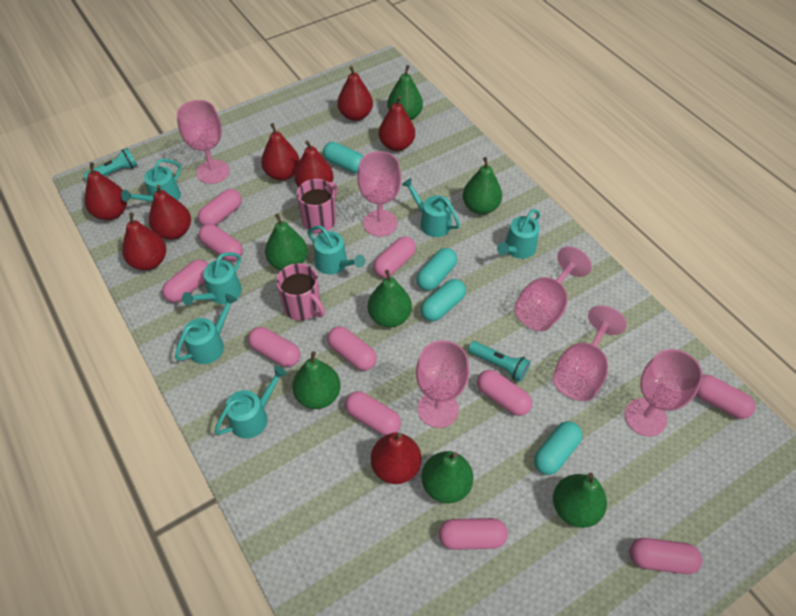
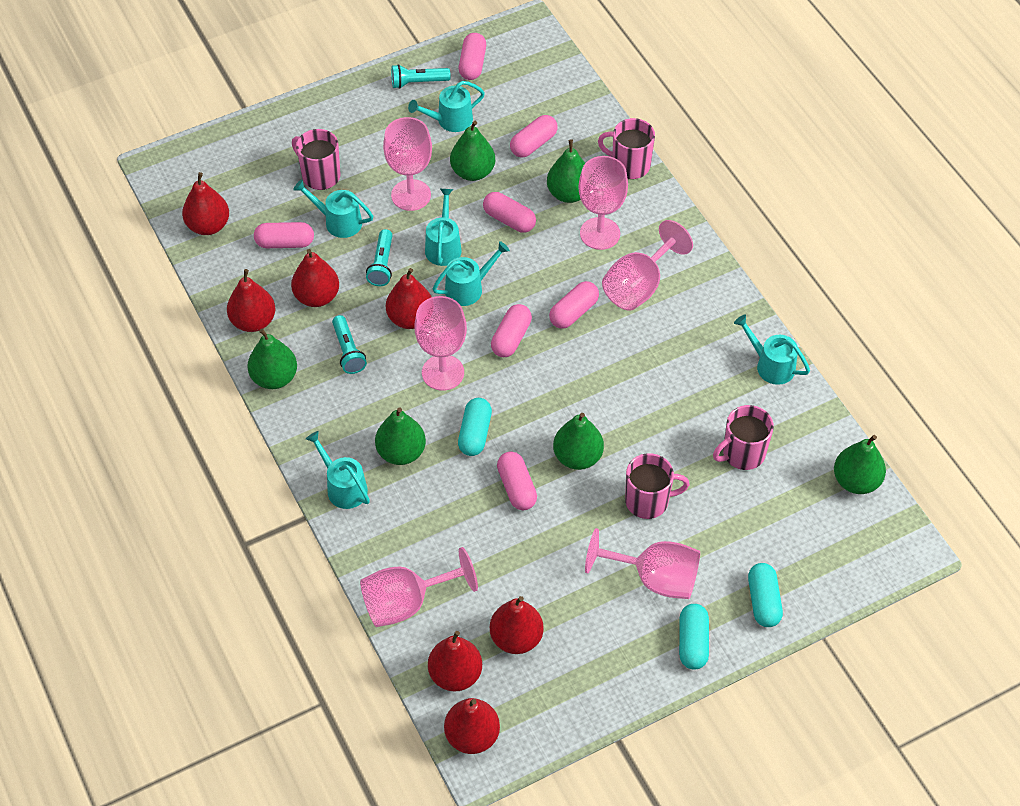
green pear: 7 -> 6
pink capsule: 11 -> 7
pink mug: 2 -> 4
red pear: 8 -> 7
turquoise capsule: 4 -> 3
turquoise flashlight: 2 -> 3
turquoise watering can: 7 -> 6

